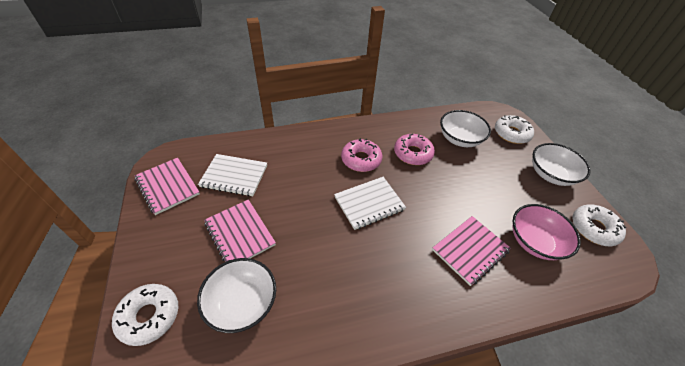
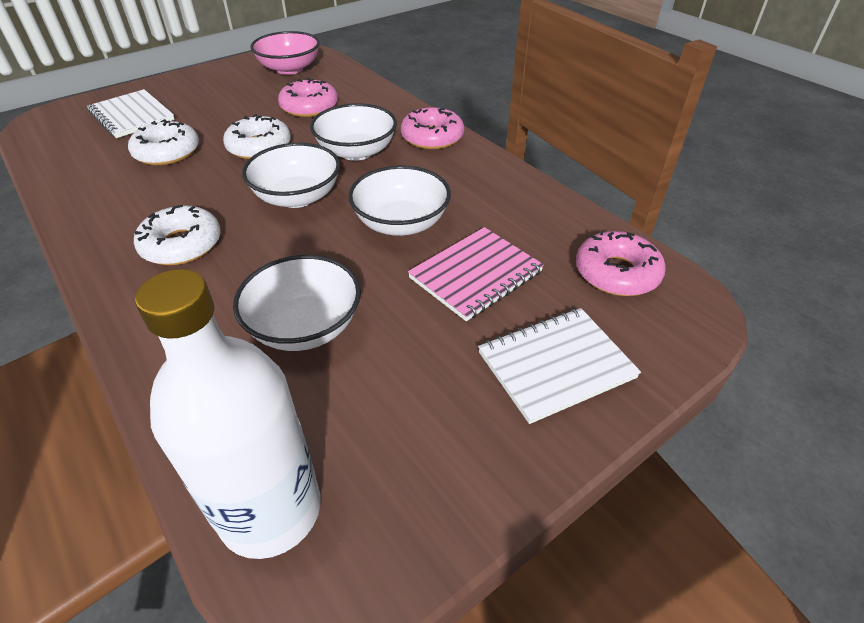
pink donut: 2 -> 3
pink notebook: 3 -> 1
white bottle: 0 -> 1
white bowl: 3 -> 4

